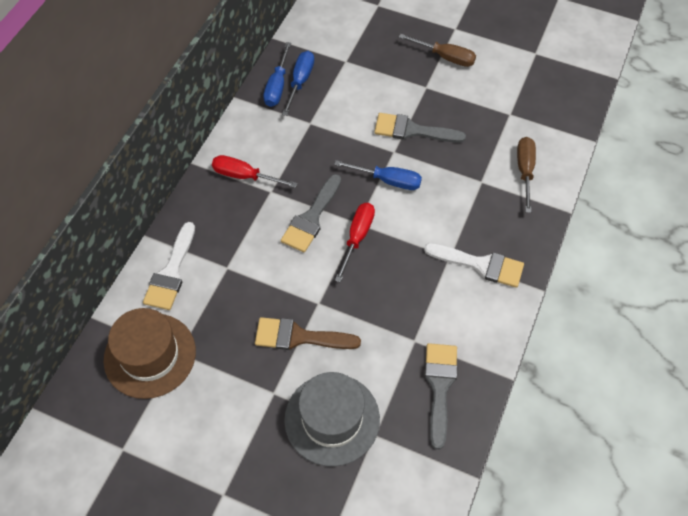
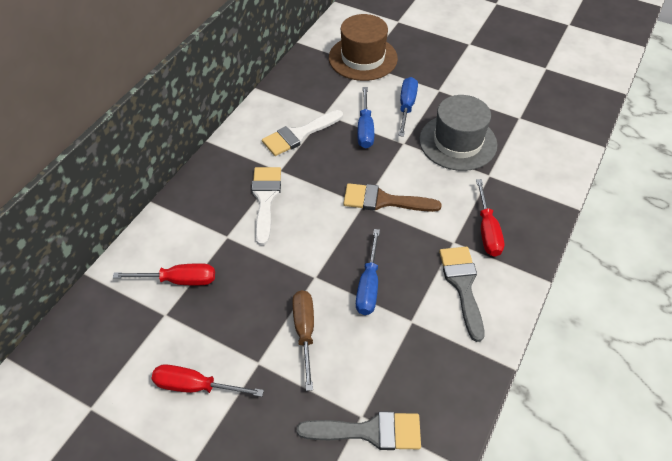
brown screwdriver: 2 -> 1
grey brush: 3 -> 2
red screwdriver: 2 -> 3

